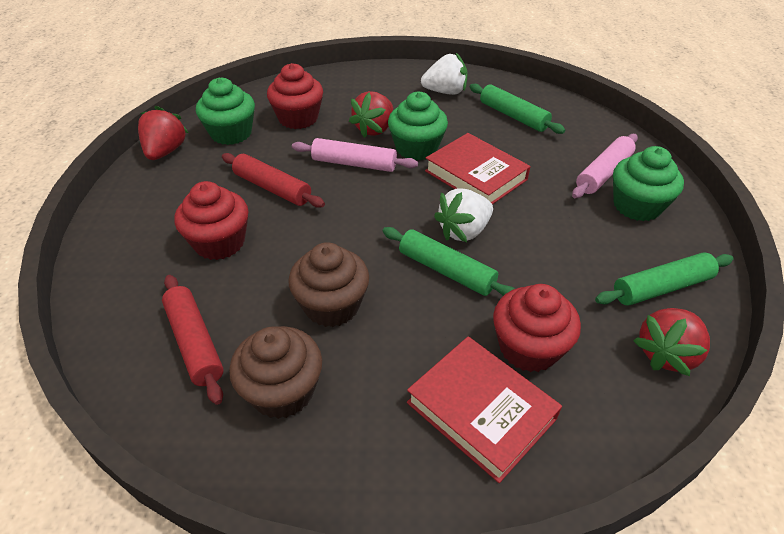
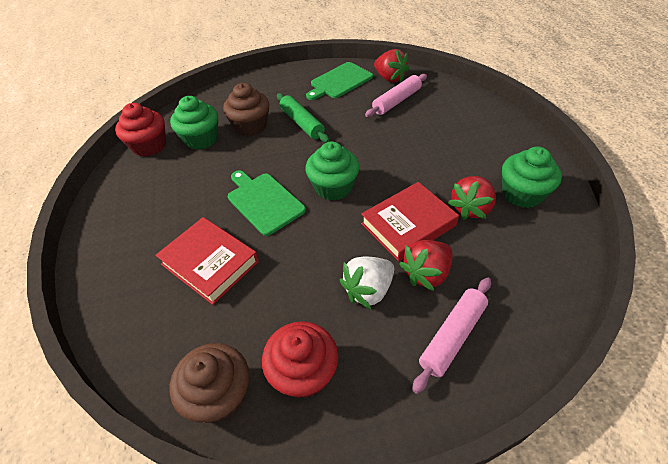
green cutting board: 0 -> 2
green rolling pin: 3 -> 1
red cupcake: 3 -> 2
red rolling pin: 2 -> 0
white strawberry: 2 -> 1

